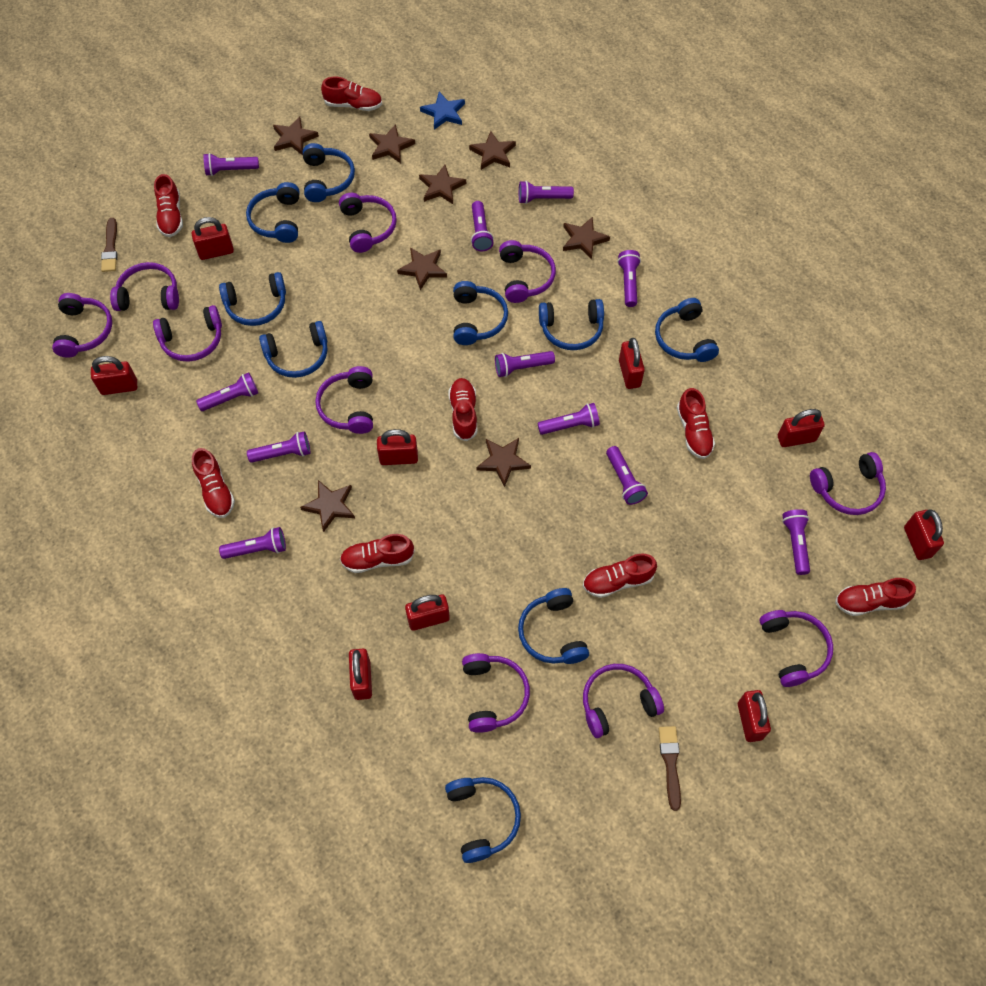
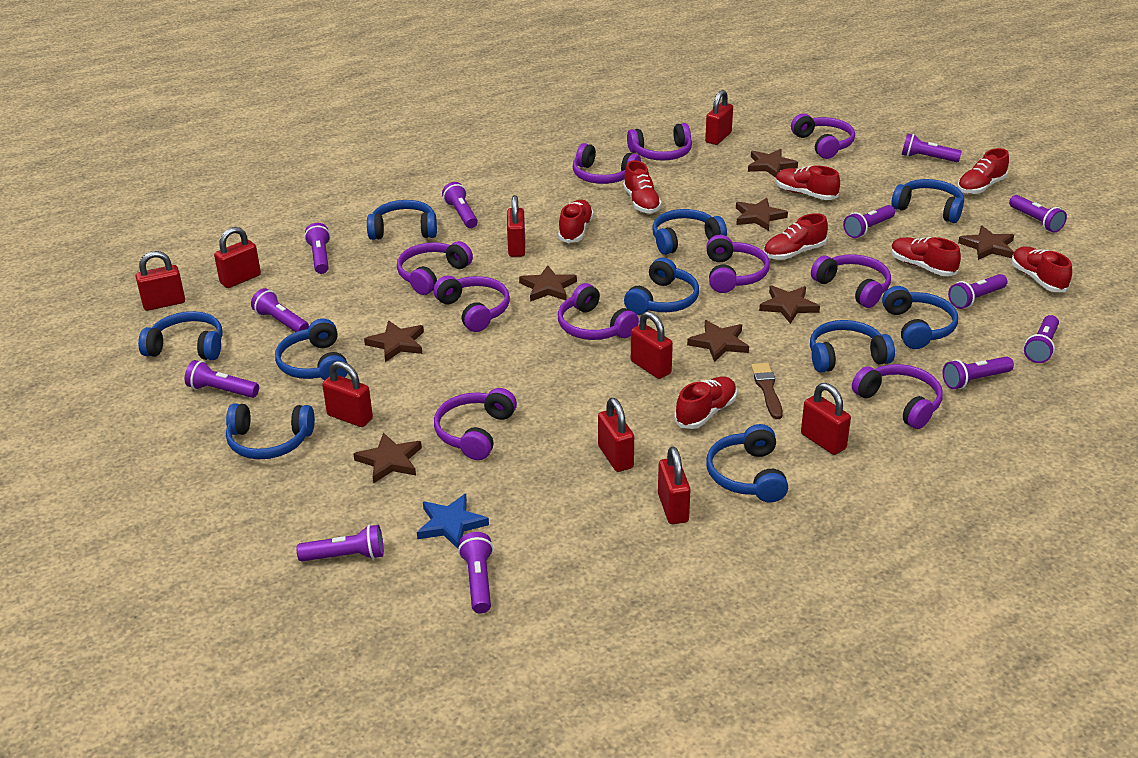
blue headphones: 9 -> 10
brown brush: 2 -> 1
purple flashlight: 11 -> 12

